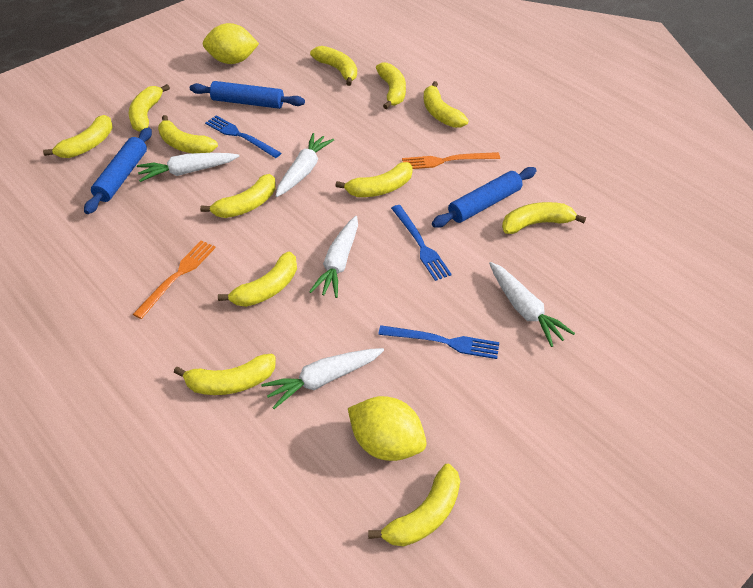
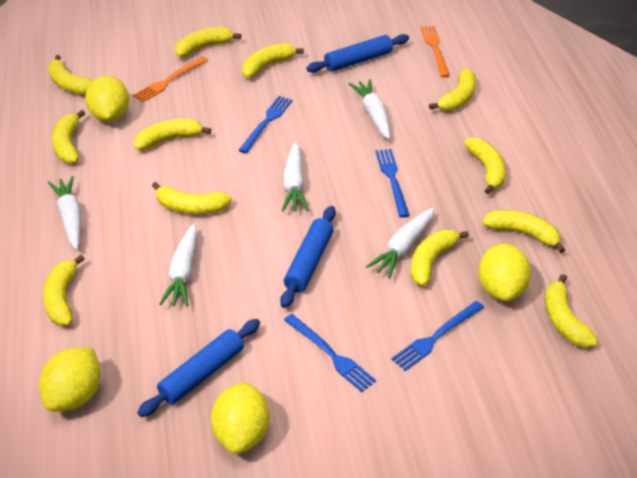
blue fork: 3 -> 4
yellow lemon: 2 -> 4

